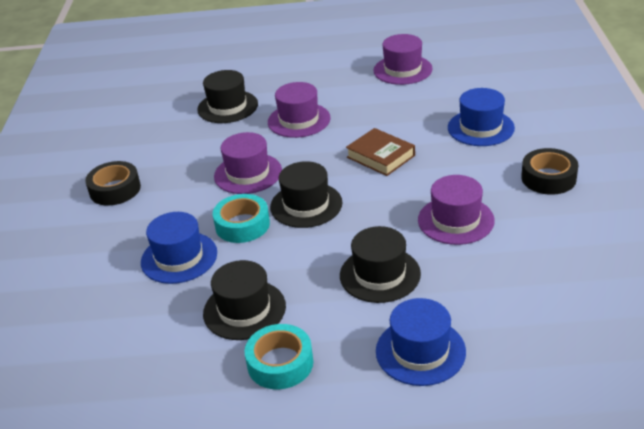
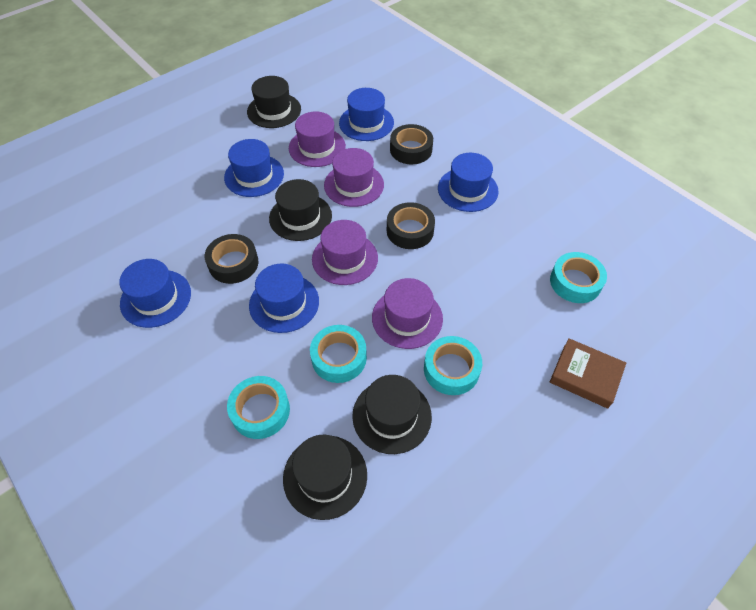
black tape: 2 -> 3
blue hat: 3 -> 5
turquoise tape: 2 -> 4

